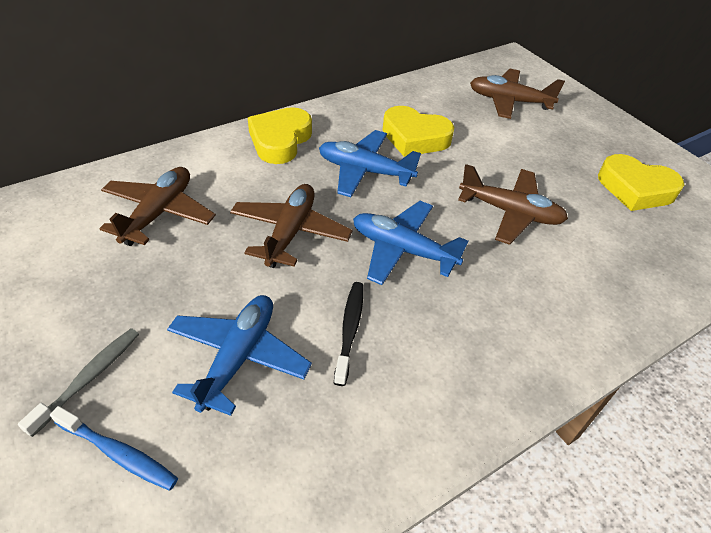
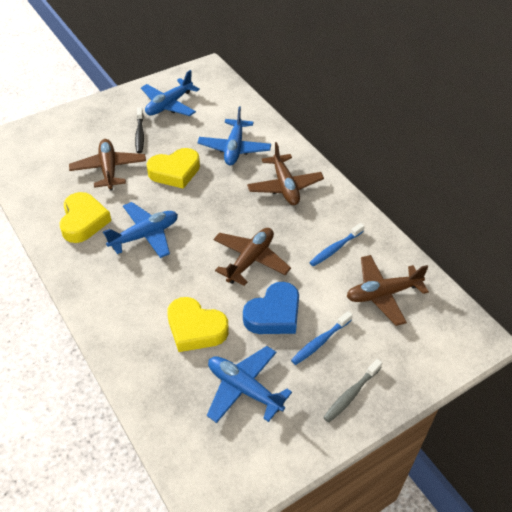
blue heart: 0 -> 1
blue plane: 3 -> 4
blue toothbrush: 1 -> 2

